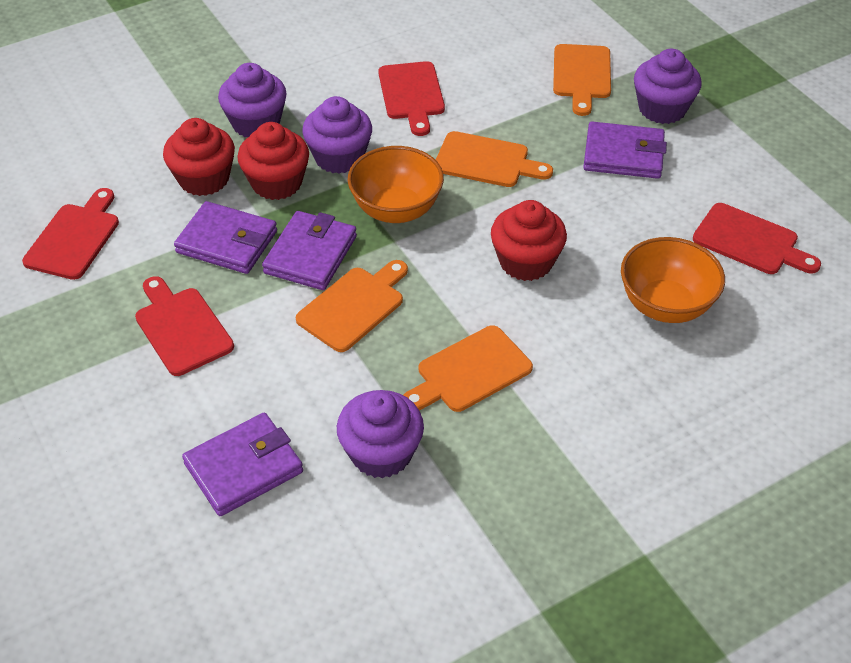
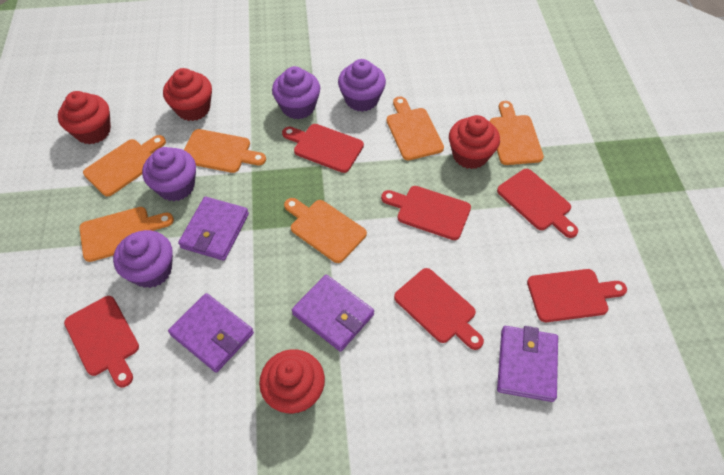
orange bowl: 2 -> 0
orange cutting board: 4 -> 6
red cupcake: 3 -> 4
red cutting board: 4 -> 6

